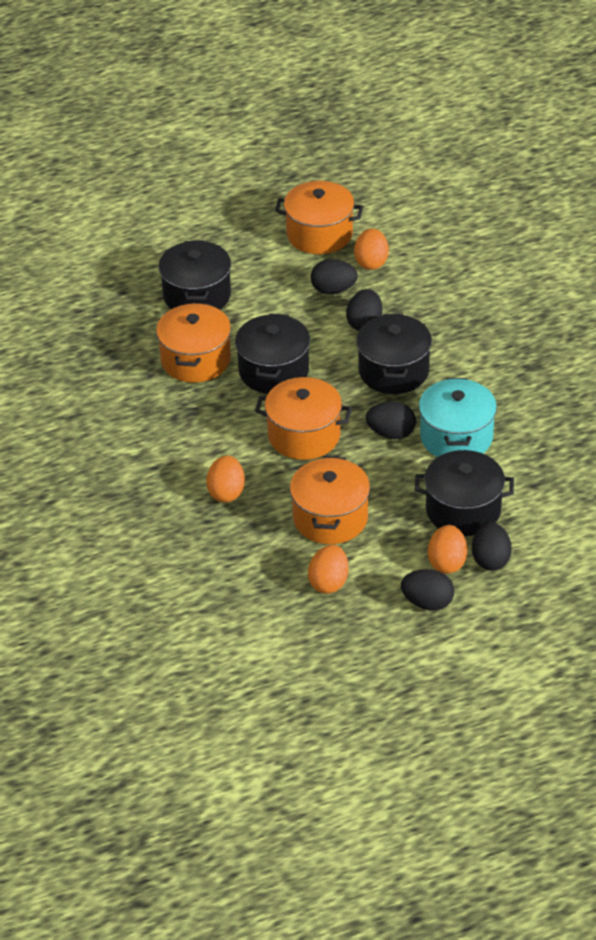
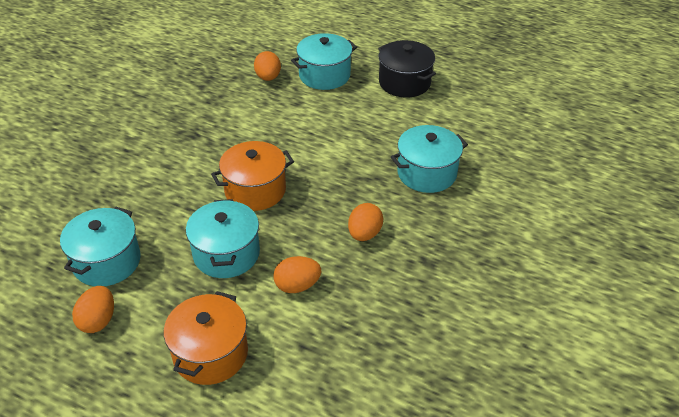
black egg: 5 -> 0
black pot: 4 -> 1
orange pot: 4 -> 2
turquoise pot: 1 -> 4

